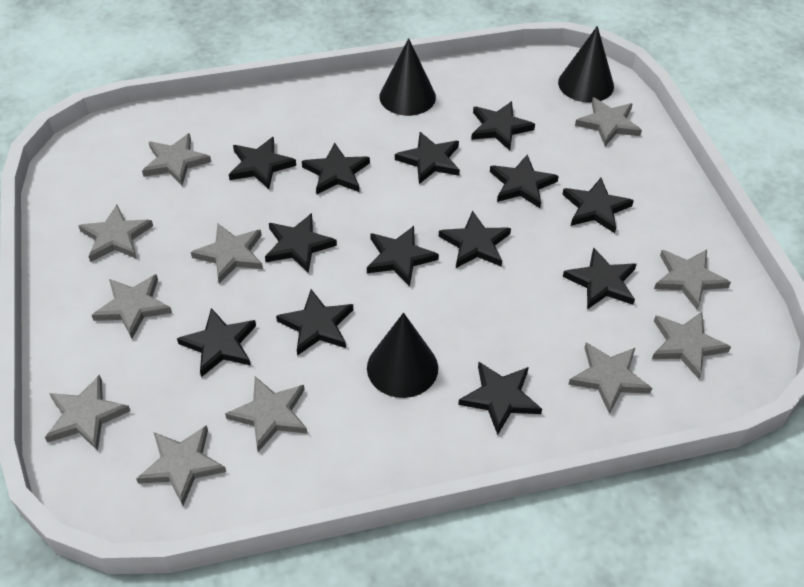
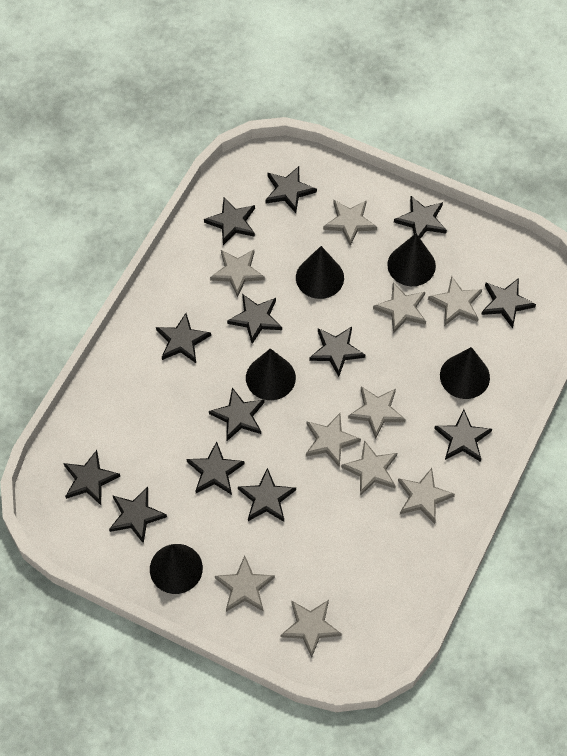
black cone: 3 -> 5
grey star: 11 -> 10

